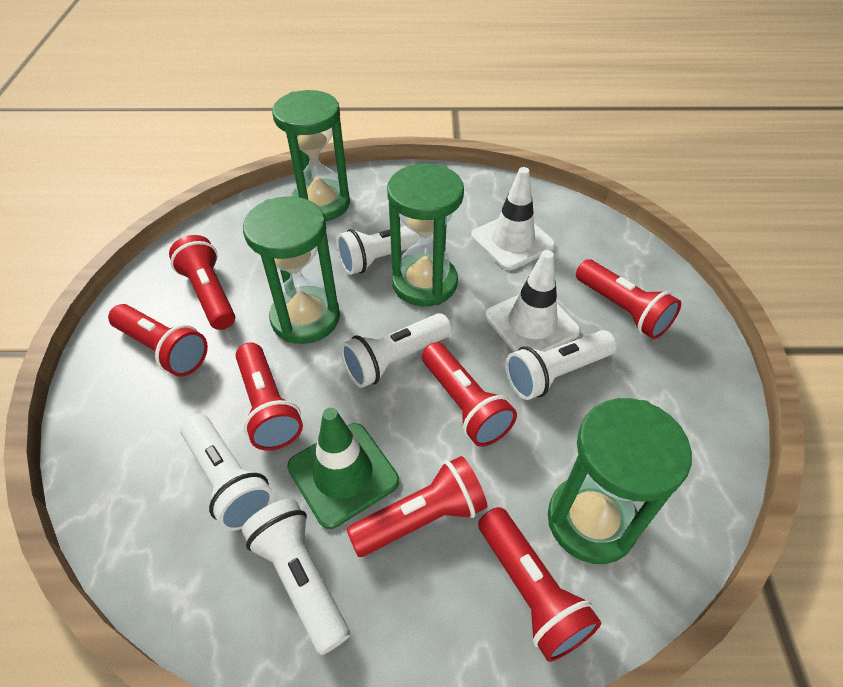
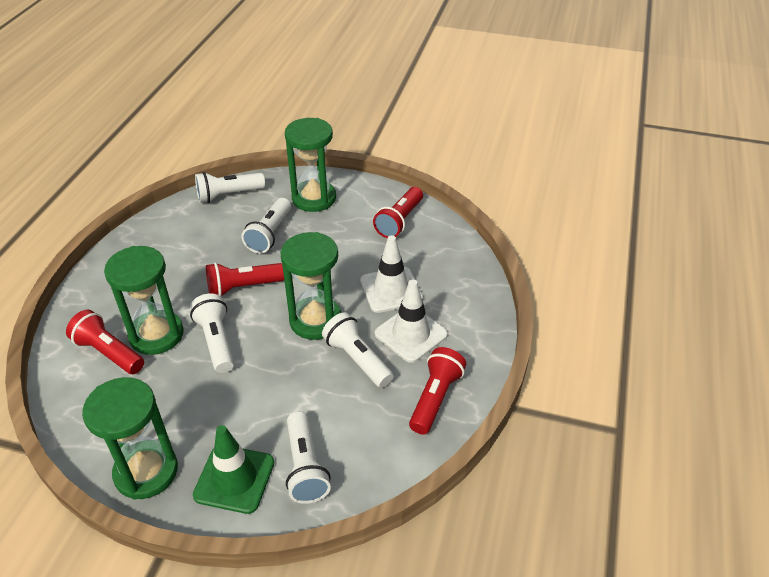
red flashlight: 7 -> 4

